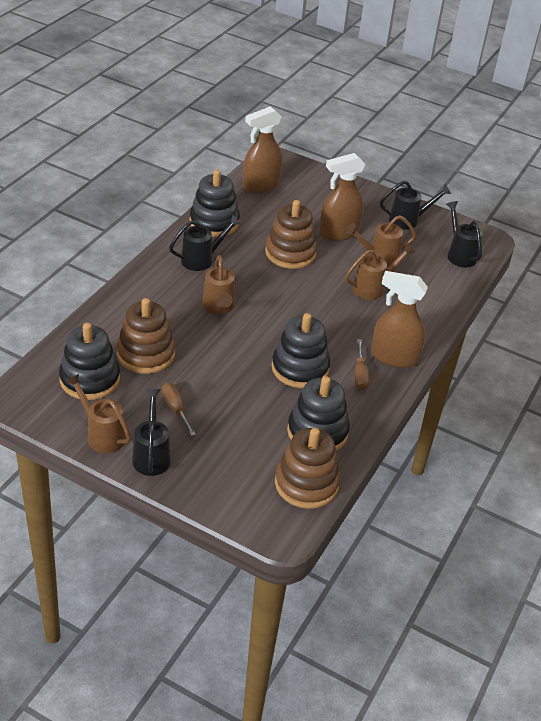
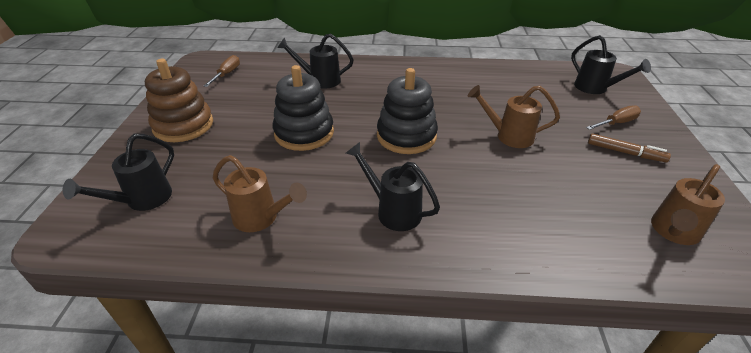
black stacking toy: 4 -> 2
brown marker: 0 -> 1
brown spray bottle: 3 -> 0
brown stacking toy: 3 -> 1
brown watering can: 4 -> 3

